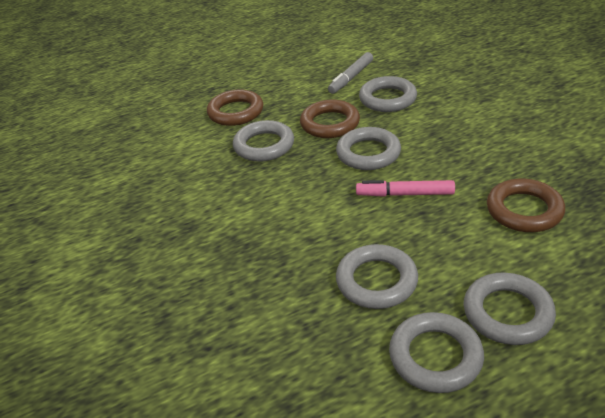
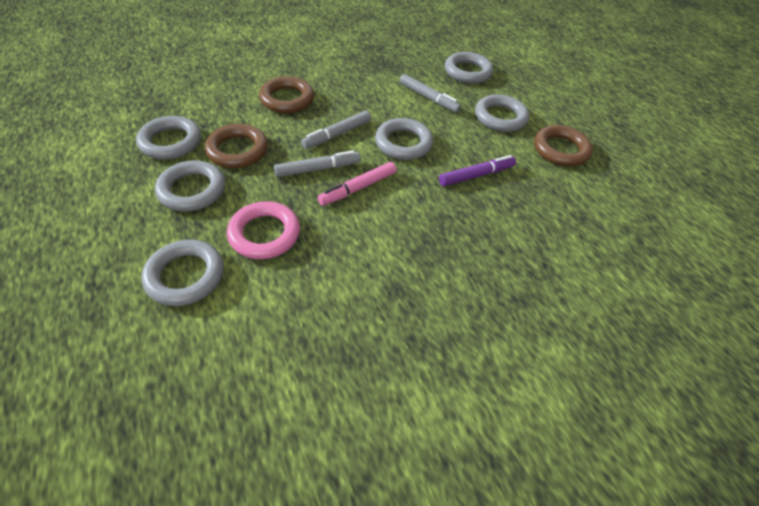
grey marker: 1 -> 3
pink ring: 0 -> 1
purple marker: 0 -> 1

